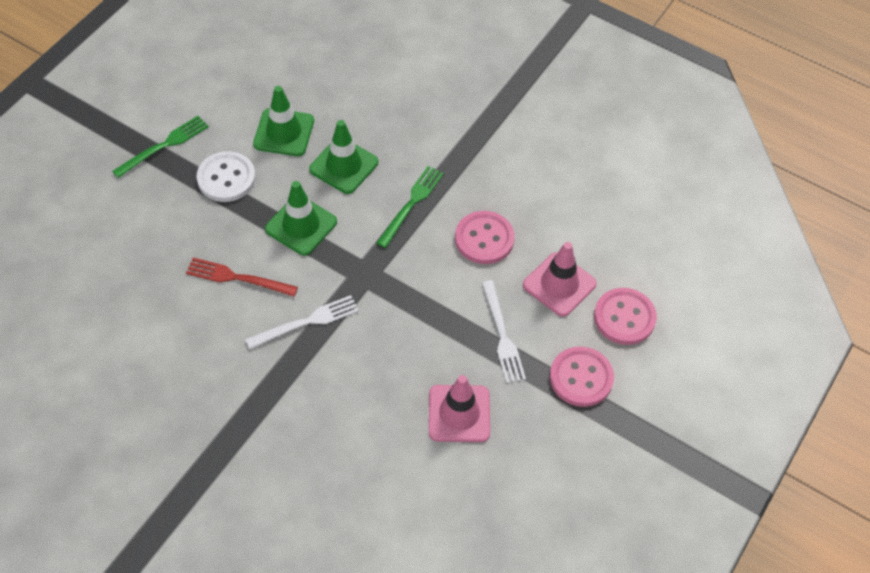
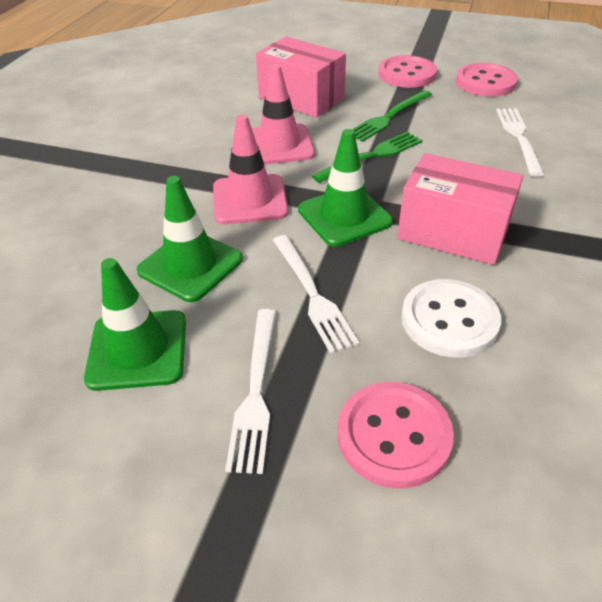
pink box: 0 -> 2
red fork: 1 -> 0
white fork: 2 -> 3

